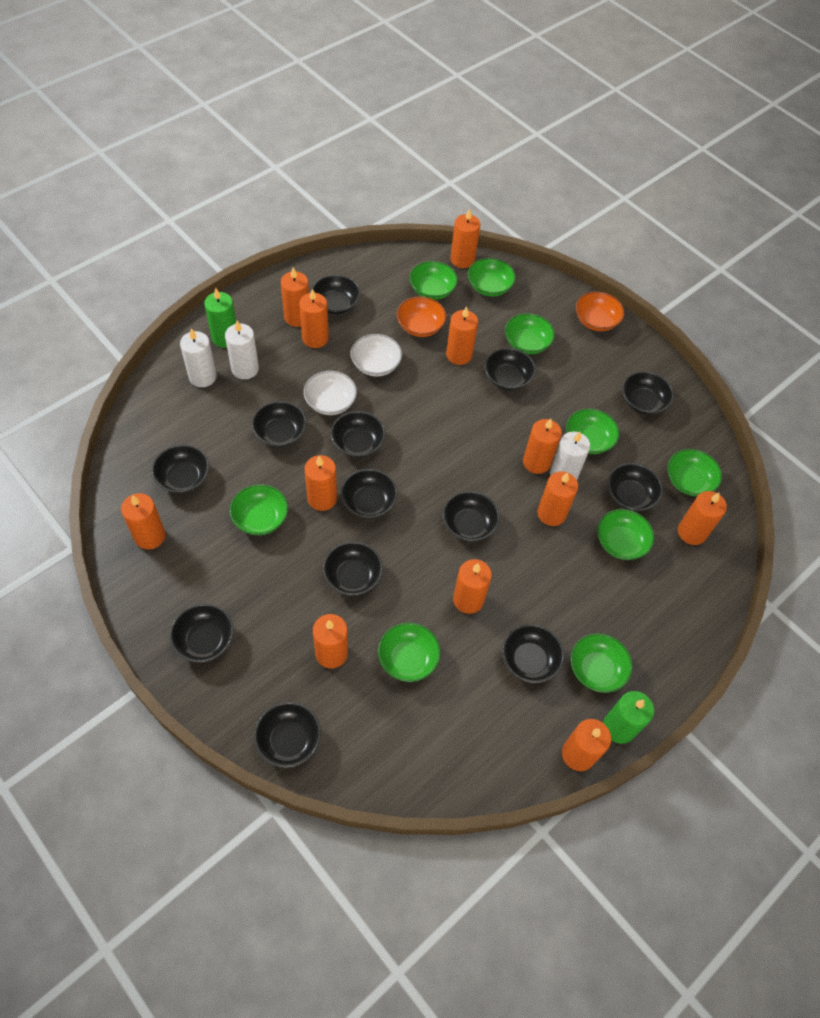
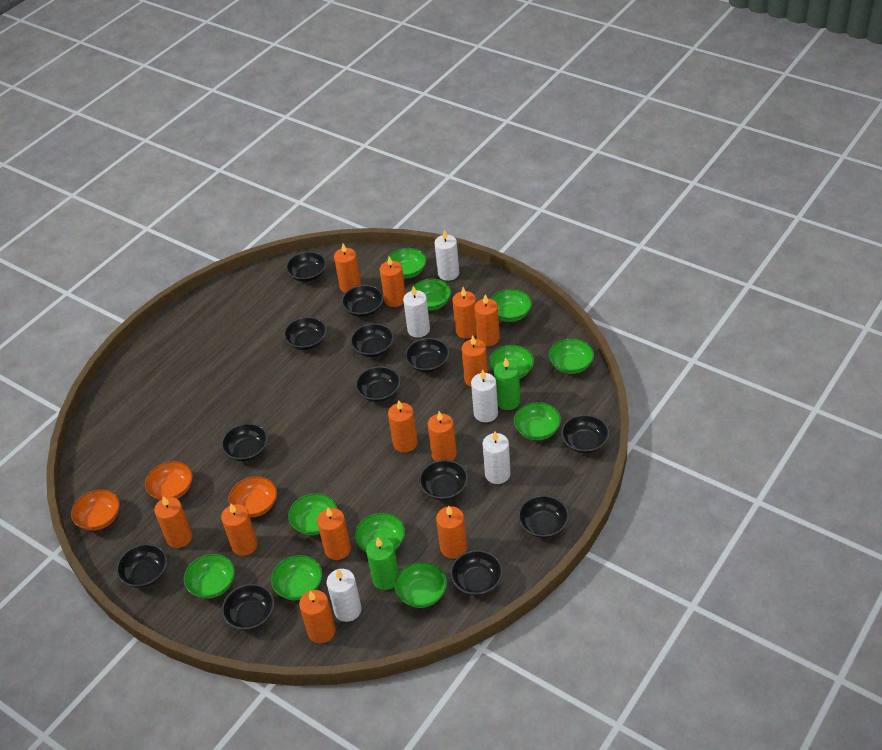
green bowl: 9 -> 11
orange bowl: 2 -> 3
white bowl: 2 -> 0
white candle: 3 -> 5

